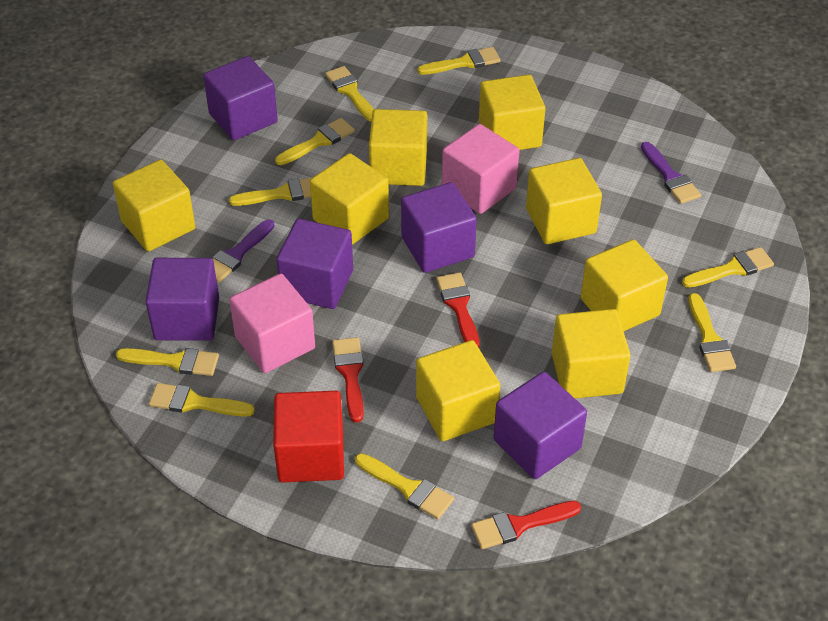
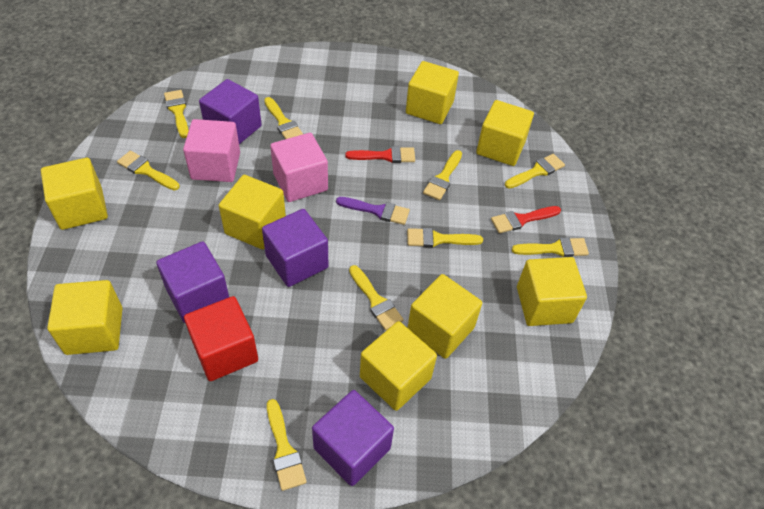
purple brush: 2 -> 1
purple cube: 5 -> 4
red brush: 3 -> 2

